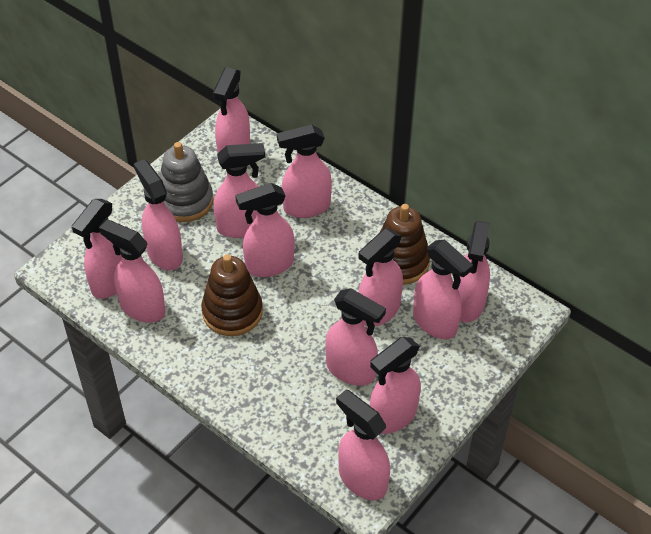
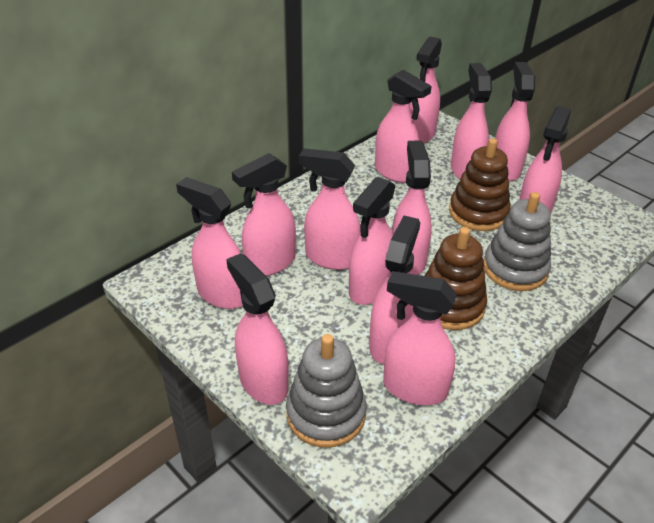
grey stacking toy: 1 -> 2

